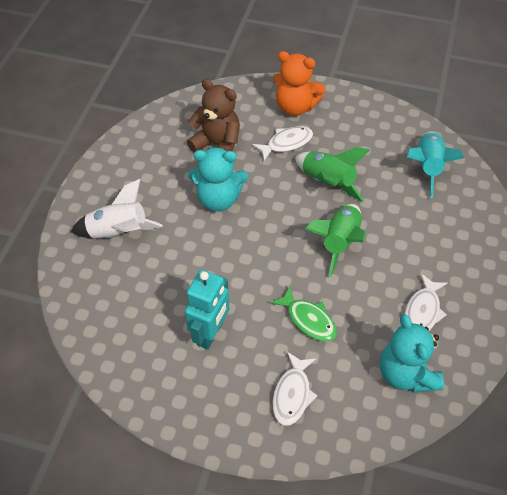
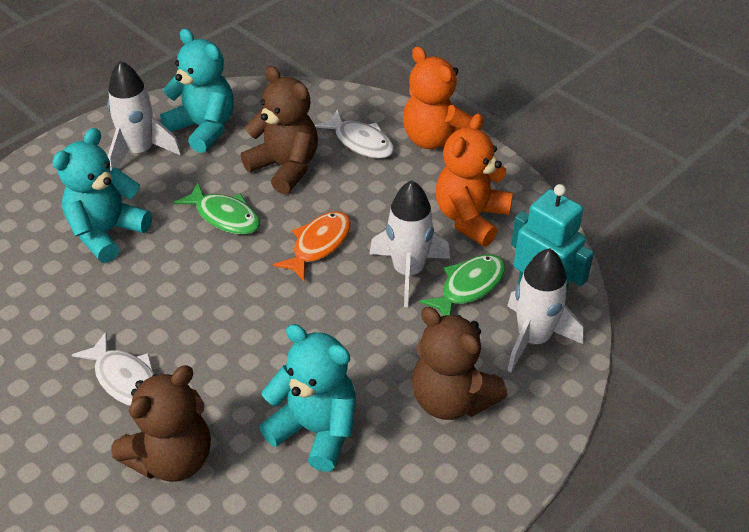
brown teddy bear: 1 -> 3
green fish: 1 -> 2
green rocket: 2 -> 0
orange fish: 0 -> 1
orange teddy bear: 1 -> 2
turquoise rocket: 1 -> 0
turquoise teddy bear: 2 -> 3
white fish: 3 -> 2
white rocket: 1 -> 3

